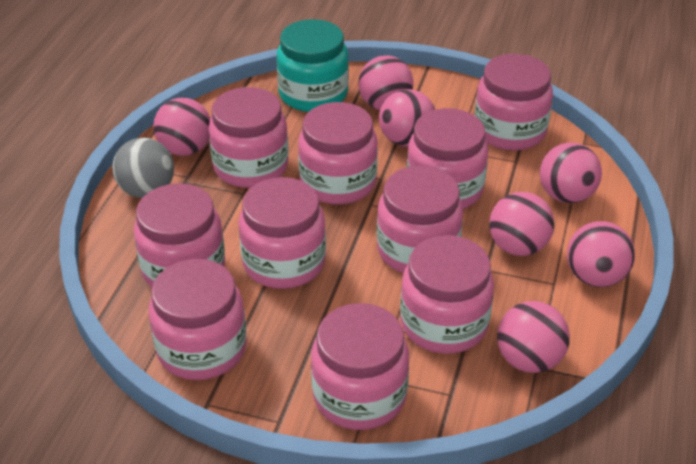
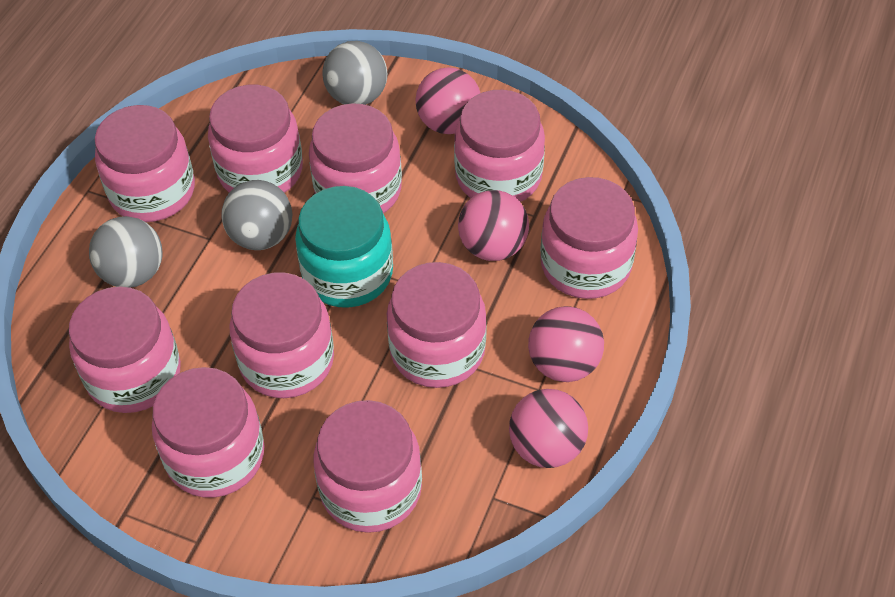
grey ball: 1 -> 3
pink ball: 7 -> 4

